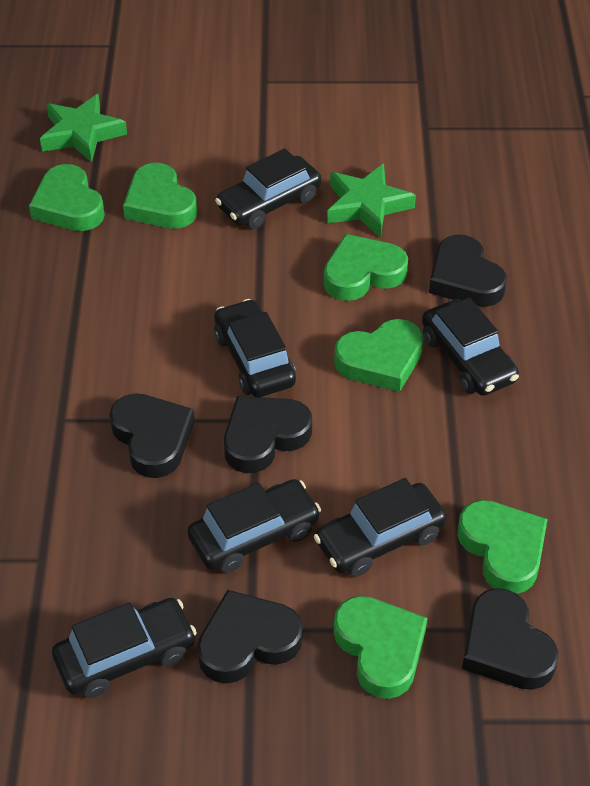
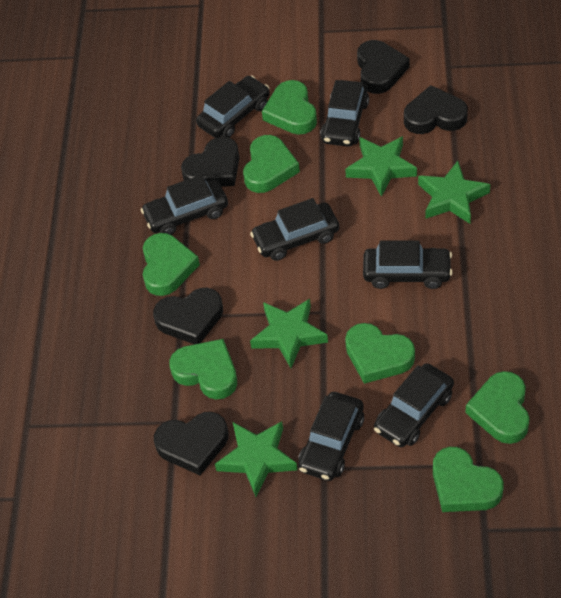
black car: 6 -> 7
green heart: 6 -> 7
green star: 2 -> 4

